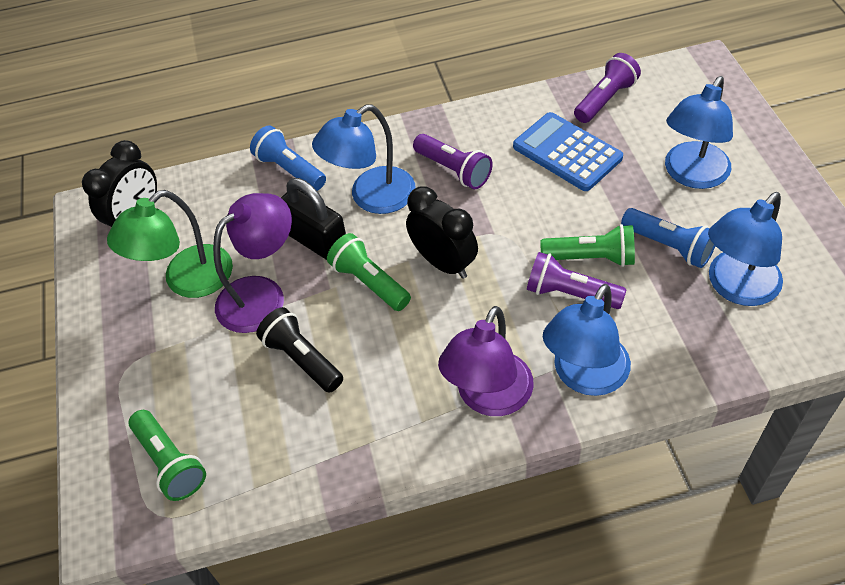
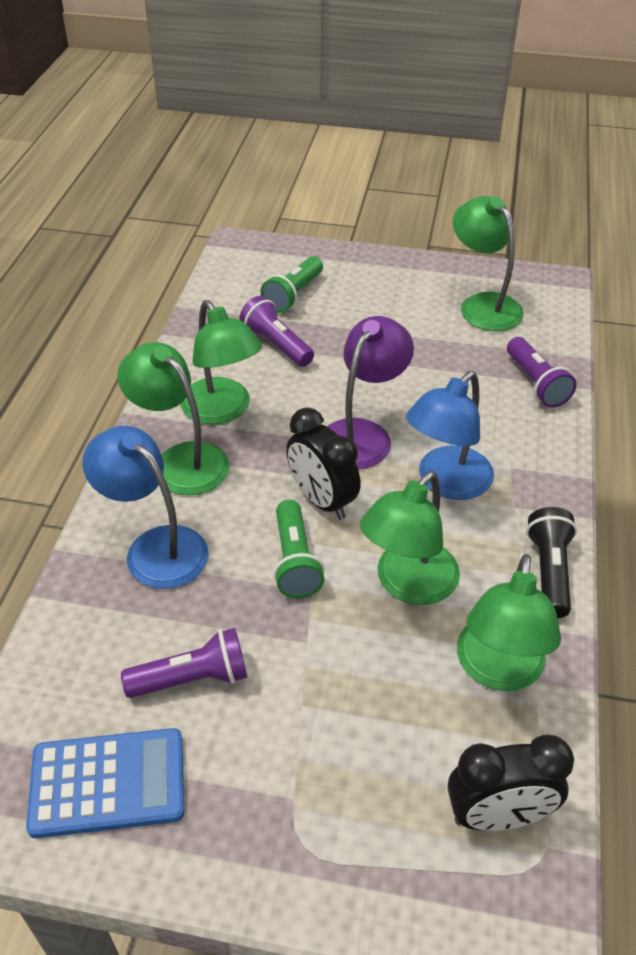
black padlock: 1 -> 0
blue flashlight: 2 -> 0
blue lamp: 4 -> 2
green flashlight: 3 -> 2
green lamp: 1 -> 5
purple lamp: 2 -> 1

